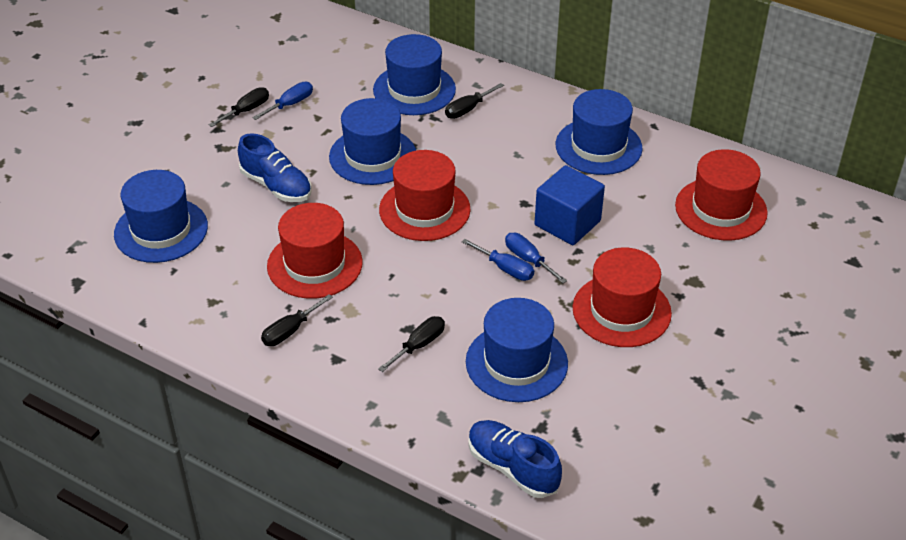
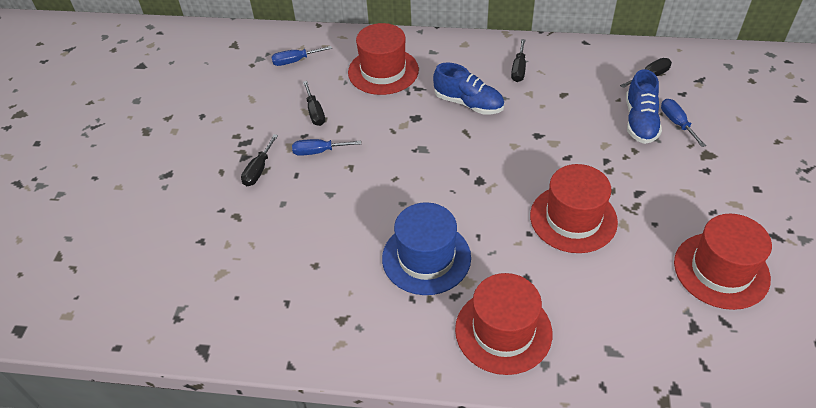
blue cube: 1 -> 0
blue hat: 5 -> 1

